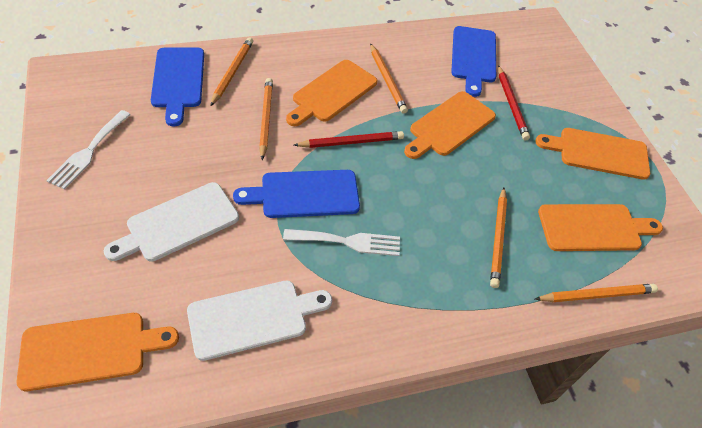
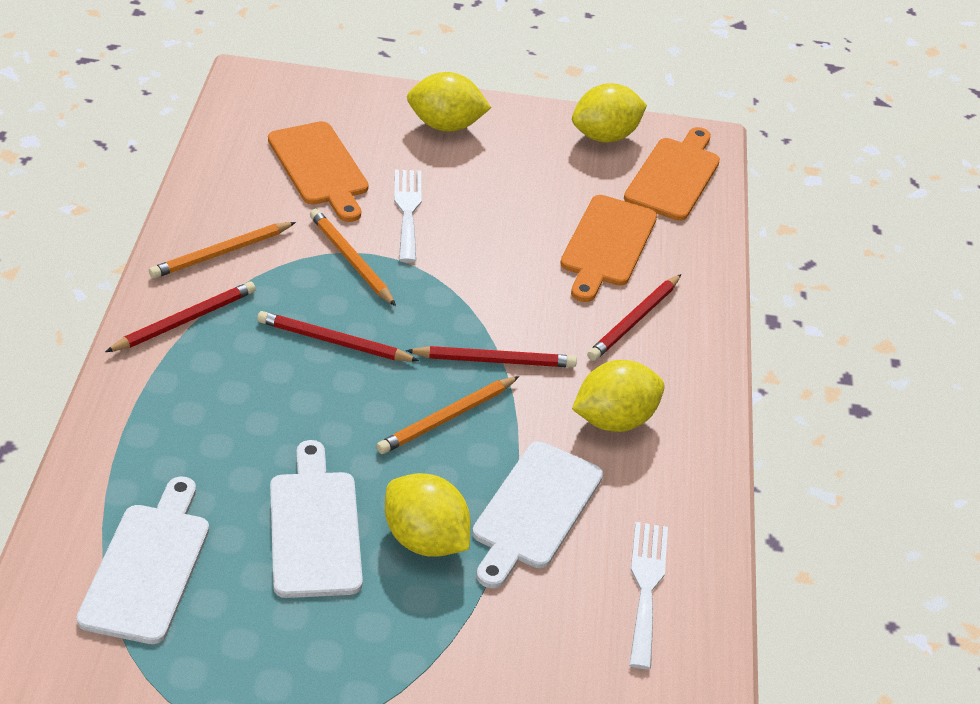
blue cutting board: 3 -> 0
orange cutting board: 5 -> 3
orange pencil: 5 -> 3
red pencil: 2 -> 4
white cutting board: 2 -> 3
yellow lemon: 0 -> 4

